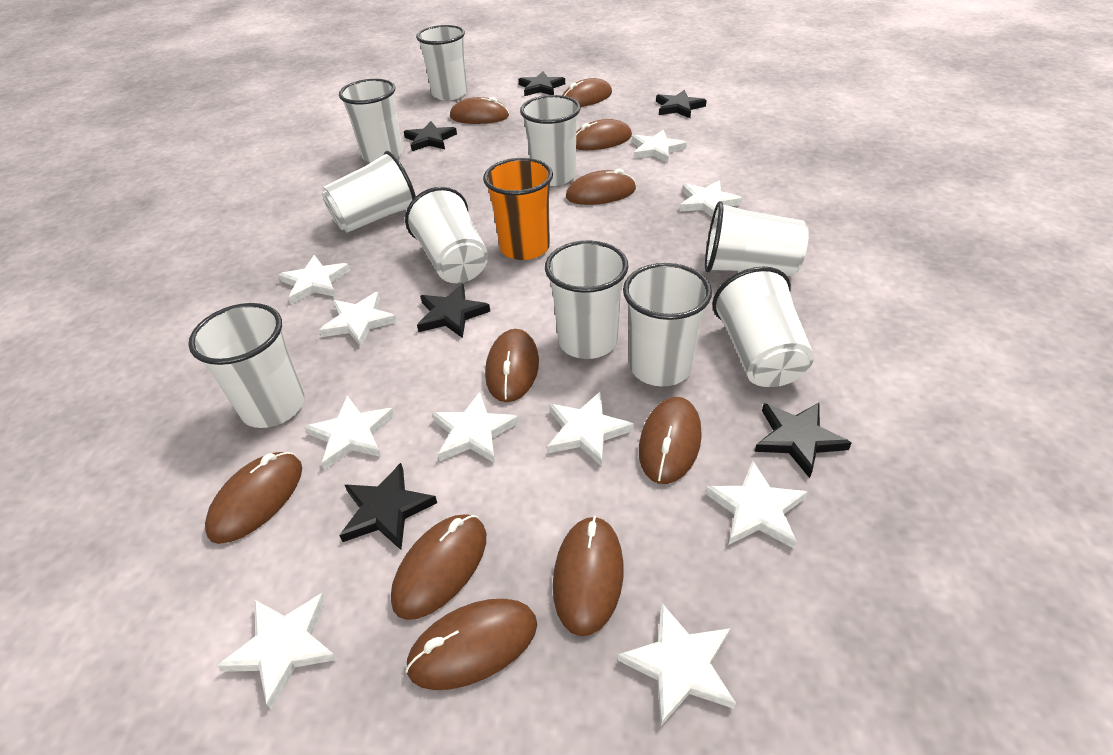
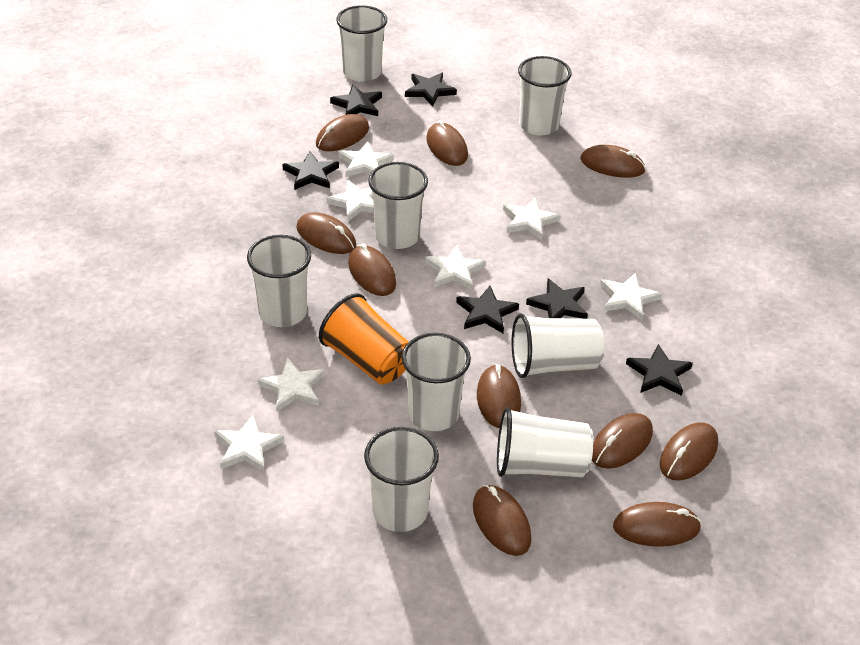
white cup: 10 -> 8
white star: 10 -> 7

